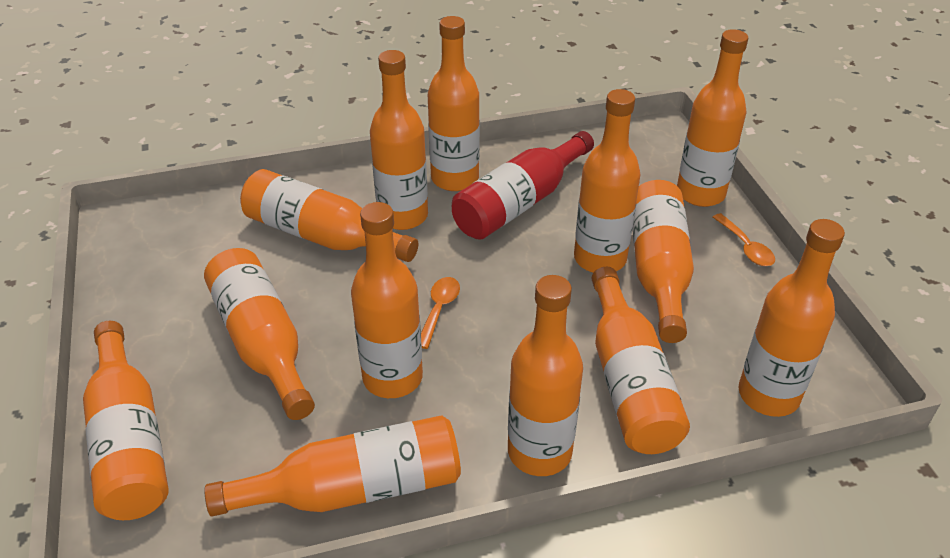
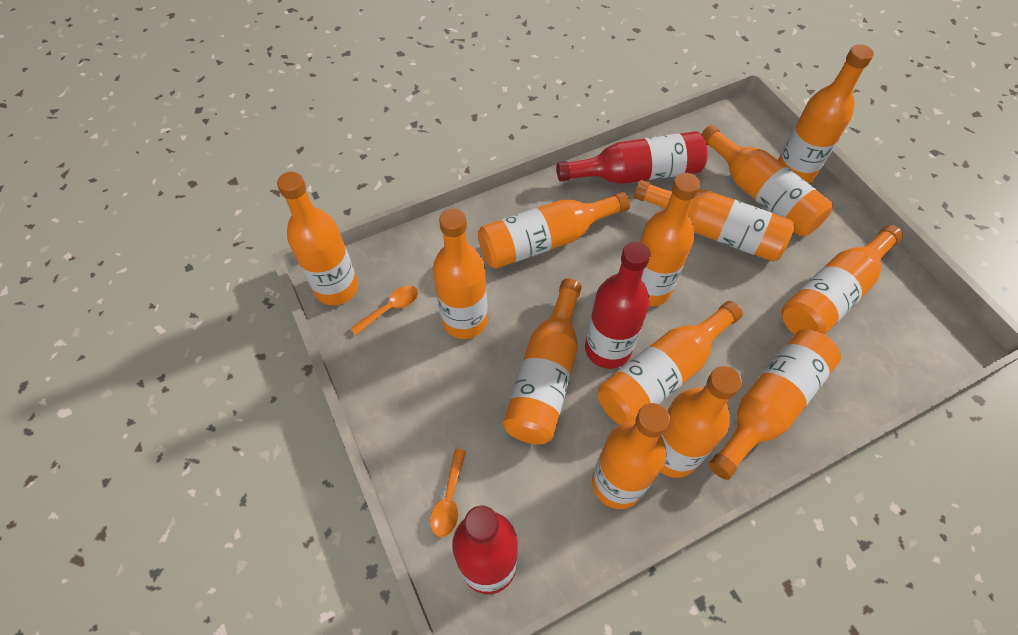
red bottle: 1 -> 3

